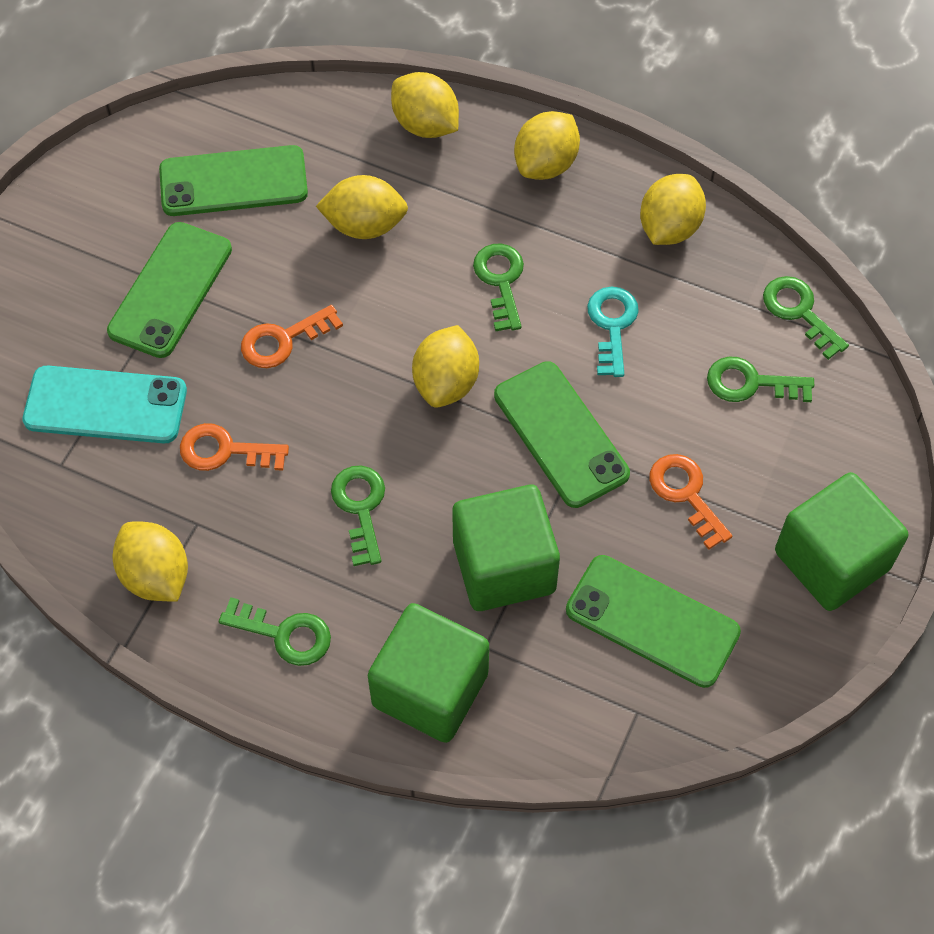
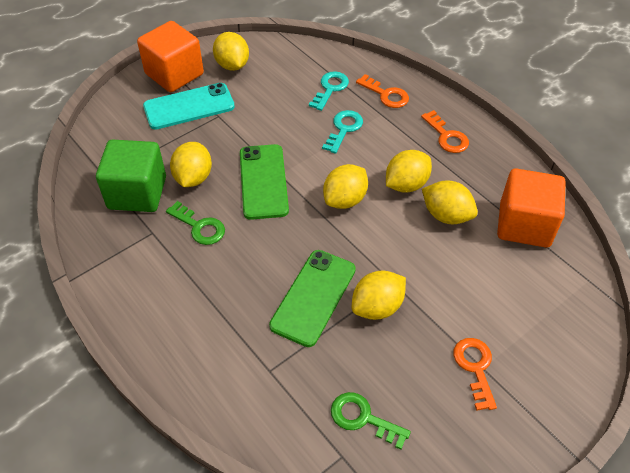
green cube: 3 -> 1
green key: 5 -> 2
green phone: 4 -> 2
orange cube: 0 -> 2
turquoise key: 1 -> 2

